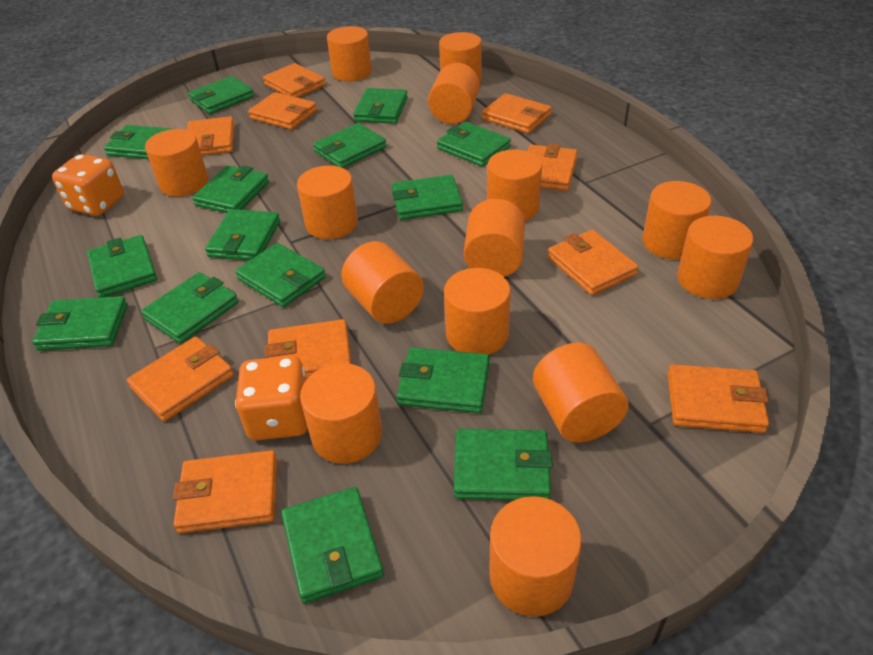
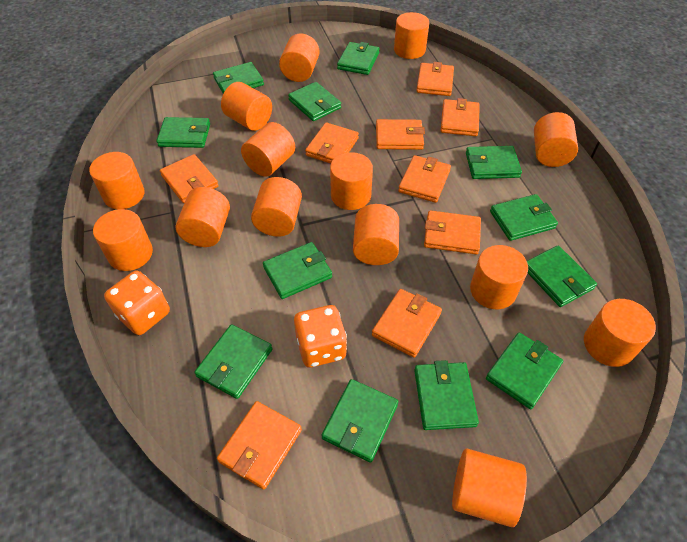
green wallet: 15 -> 12
orange wallet: 10 -> 9

